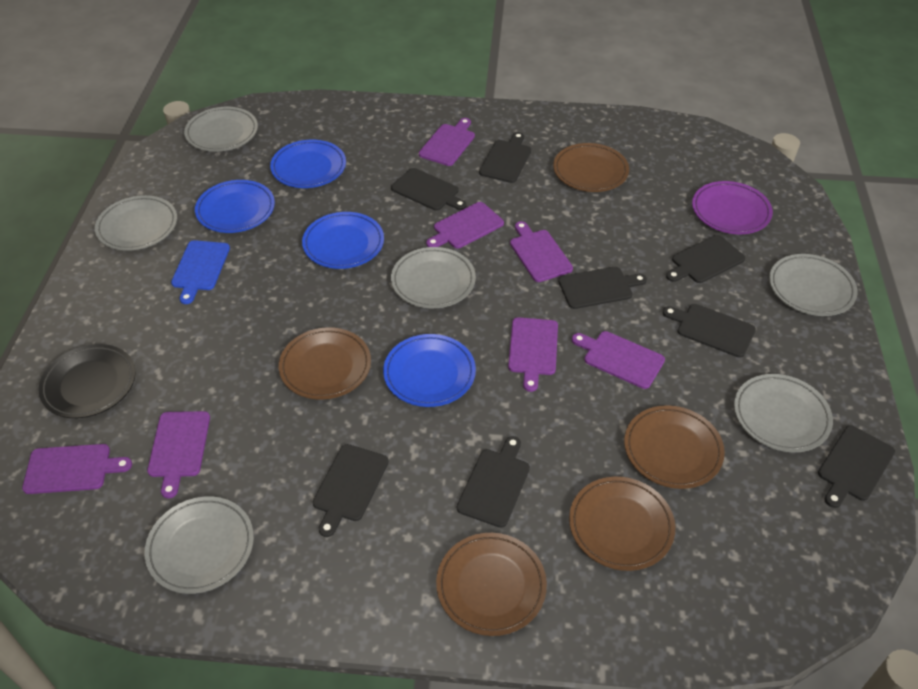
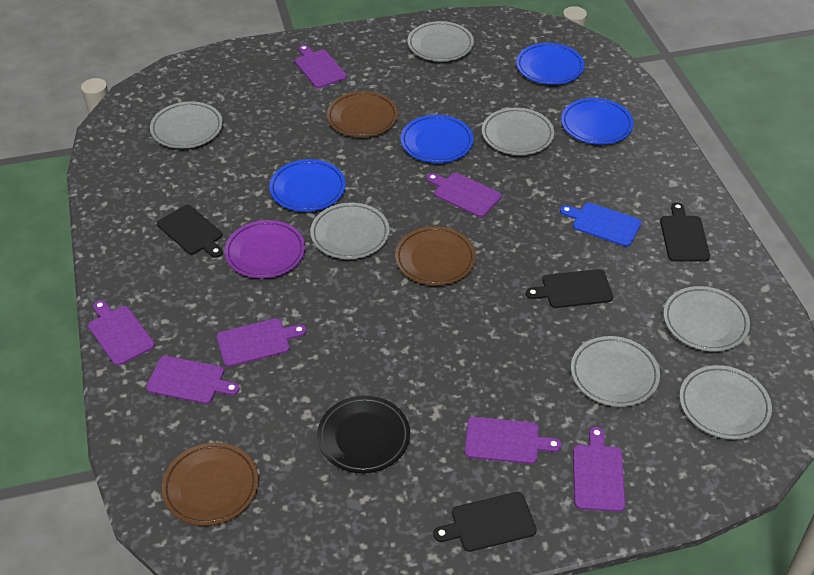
black cutting board: 8 -> 4
brown plate: 5 -> 3
grey plate: 6 -> 7

